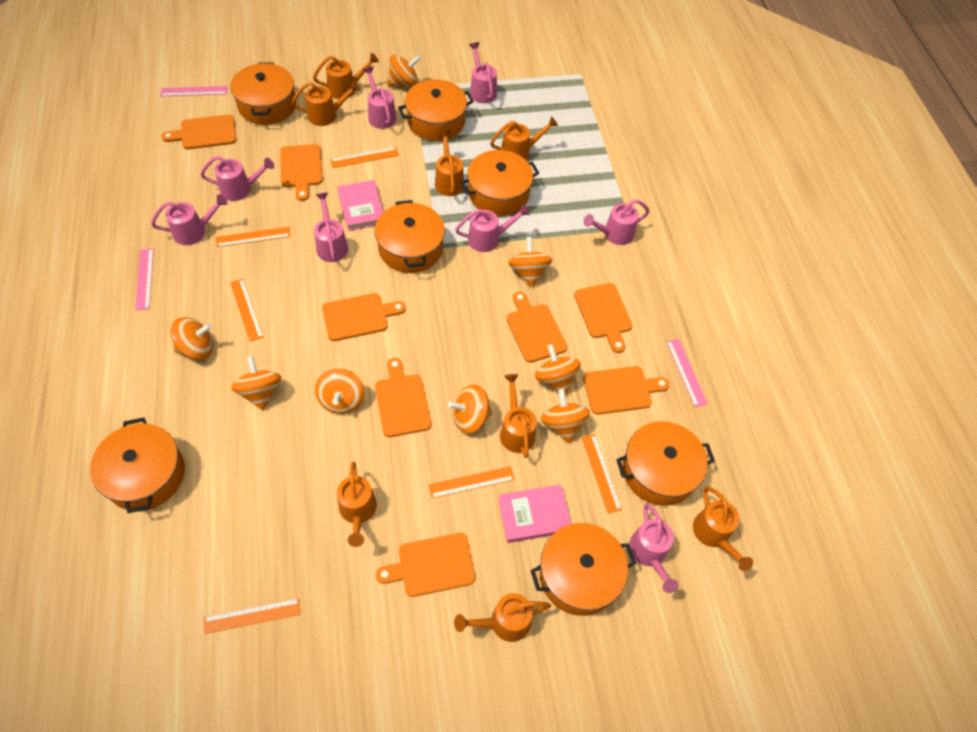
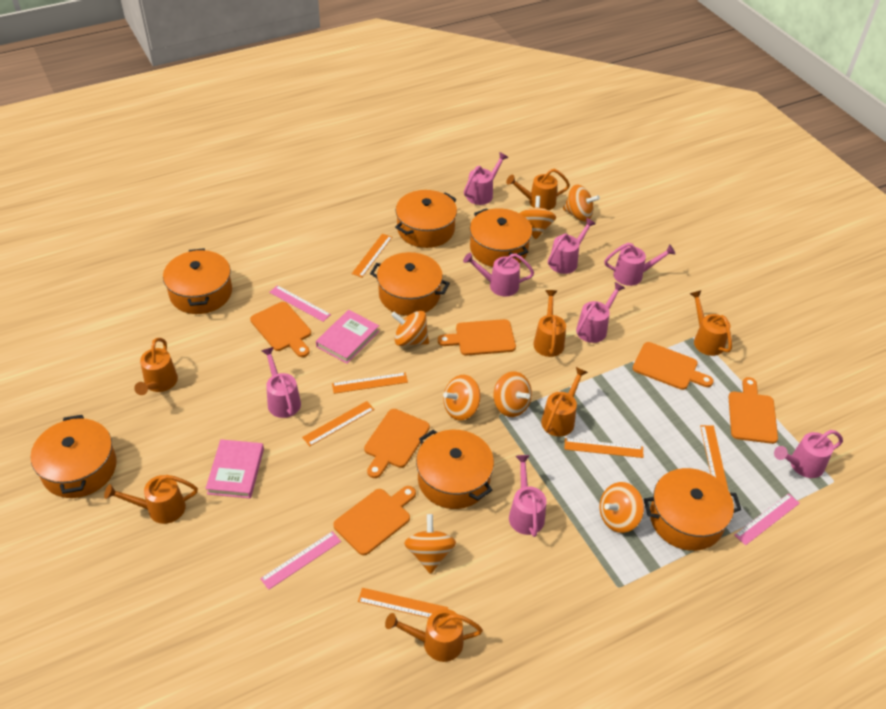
orange cutting board: 8 -> 6
orange spinning top: 8 -> 7
orange watering can: 8 -> 7

